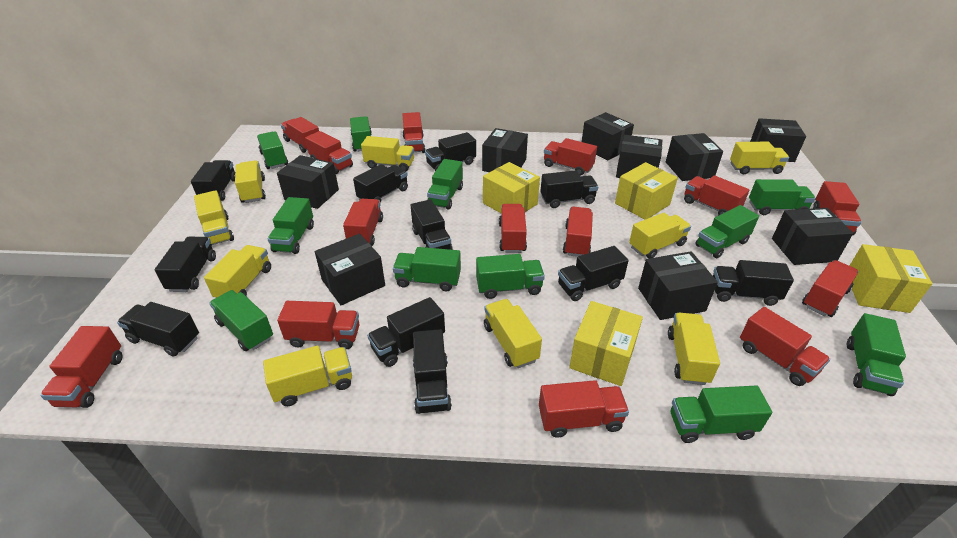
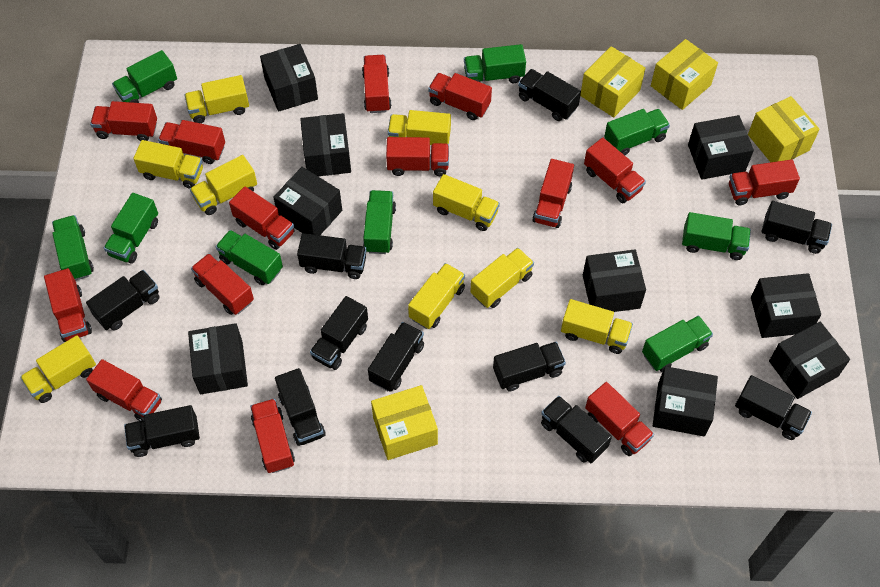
green truck: 11 -> 9

